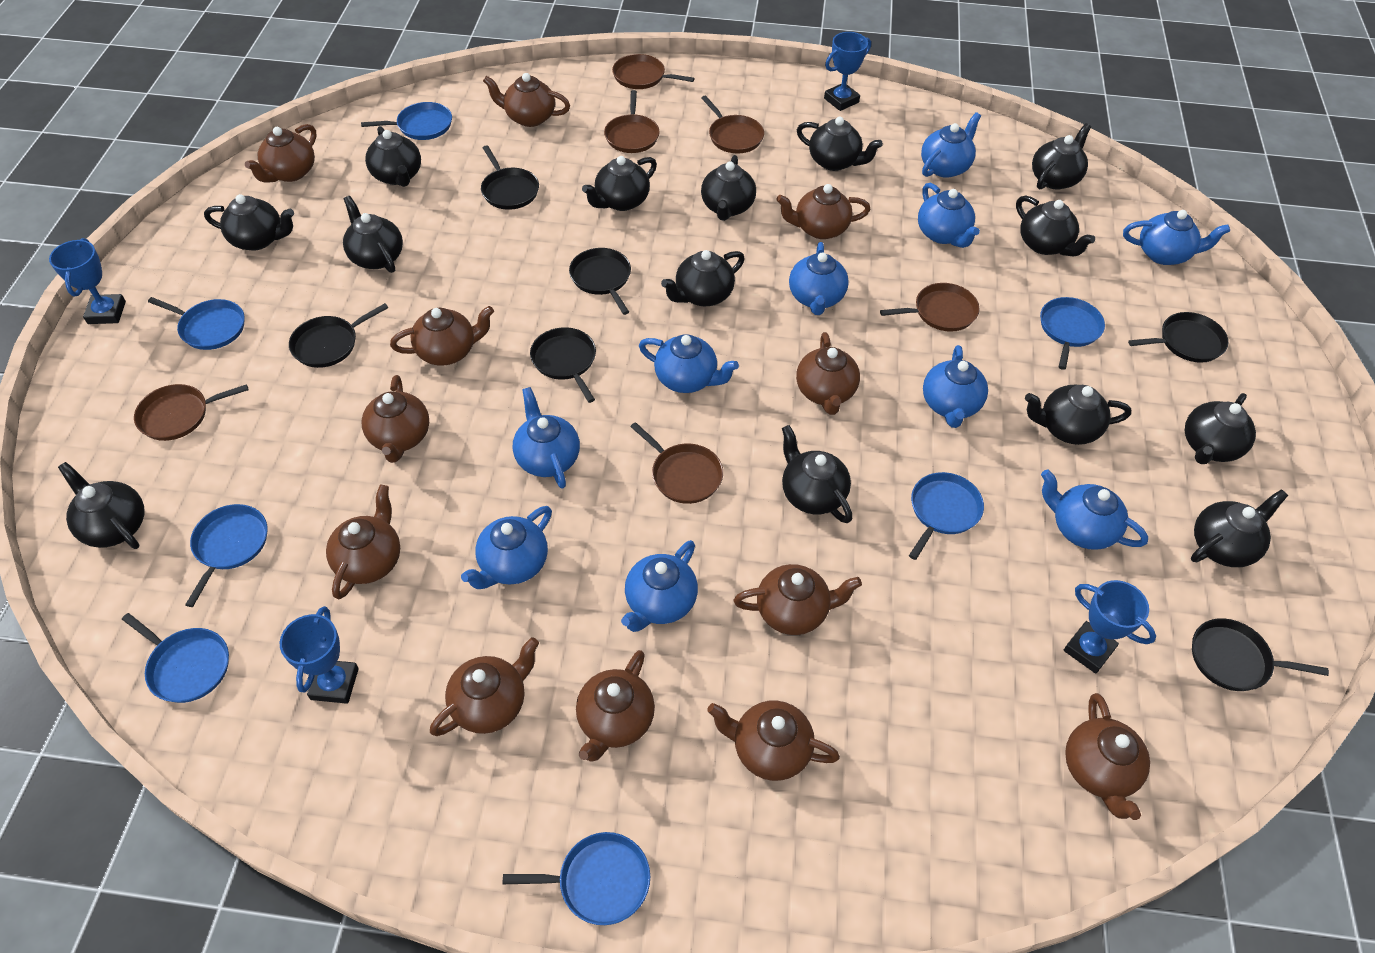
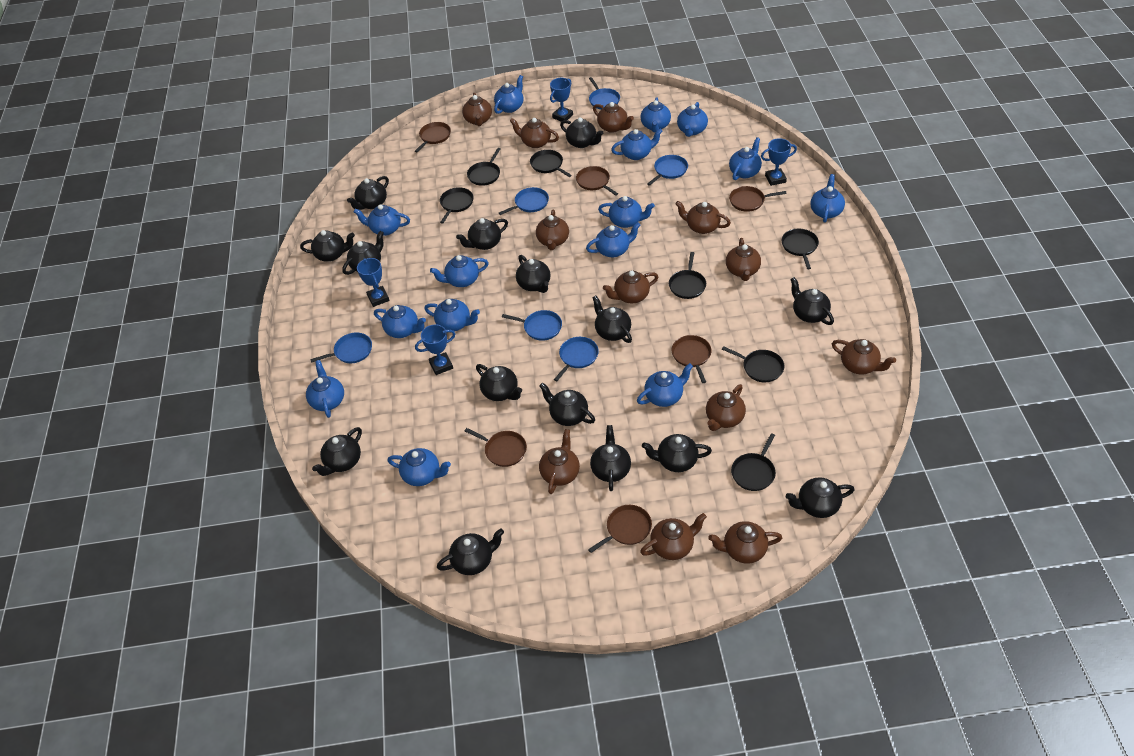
black pan: 6 -> 7
black teapot: 14 -> 15
blue pan: 7 -> 6
blue teapot: 10 -> 15

